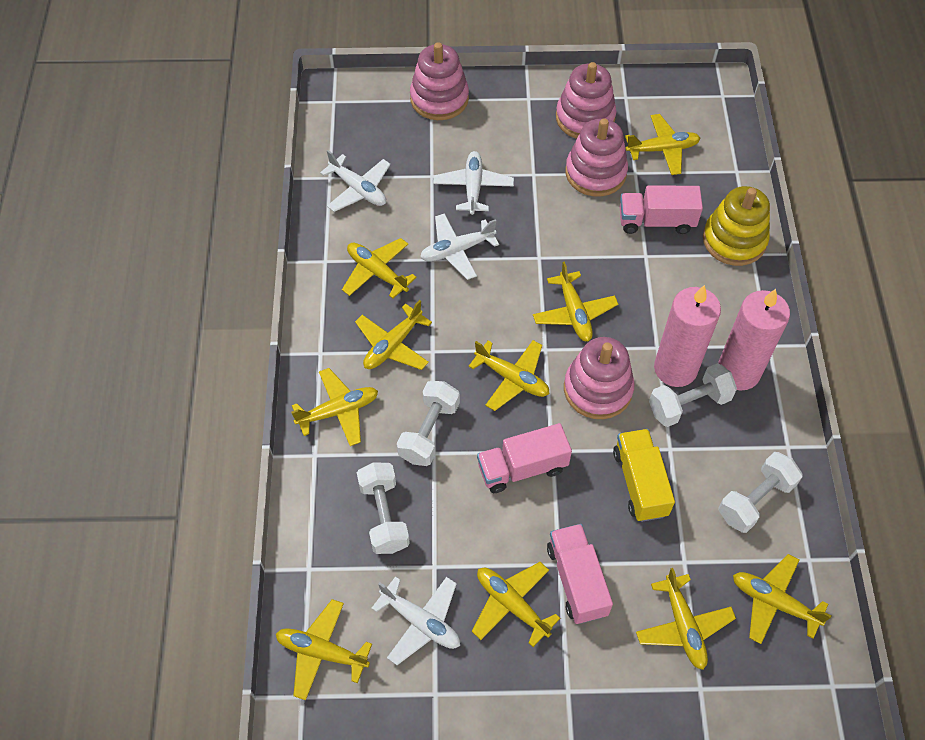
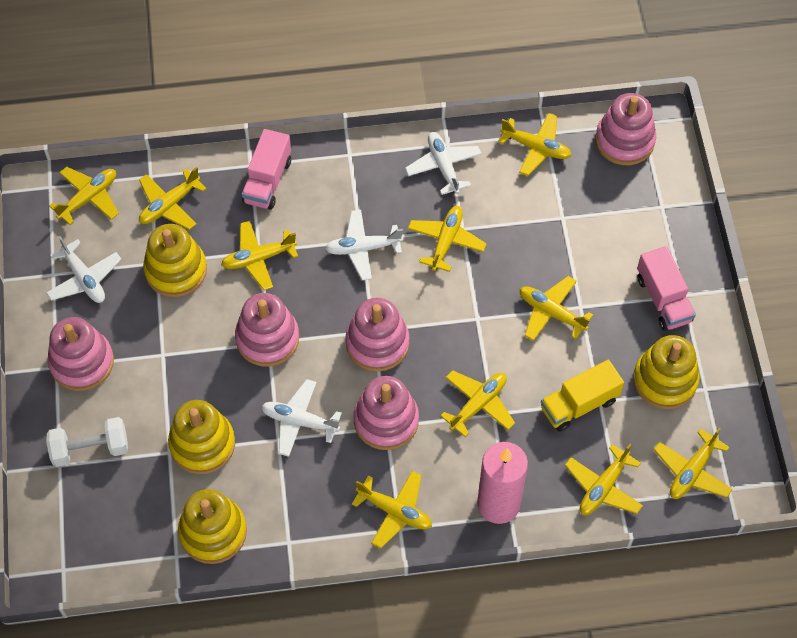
pink candle: 2 -> 1
pink stacking toy: 4 -> 5
pink truck: 3 -> 2
white dumbbell: 4 -> 1
yellow stacking toy: 1 -> 4

